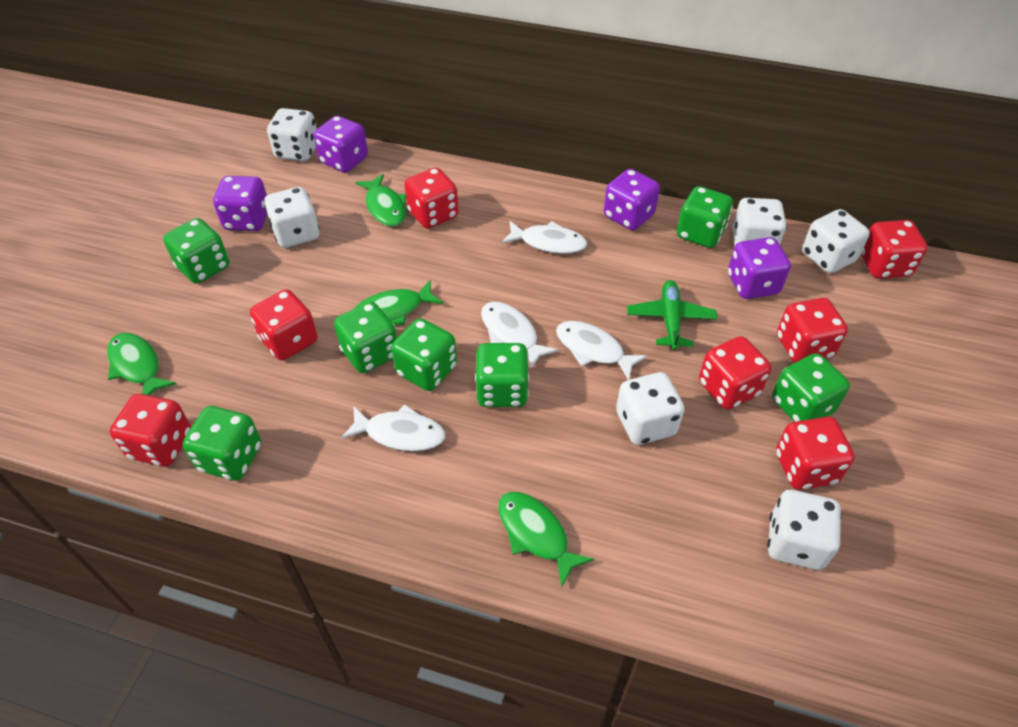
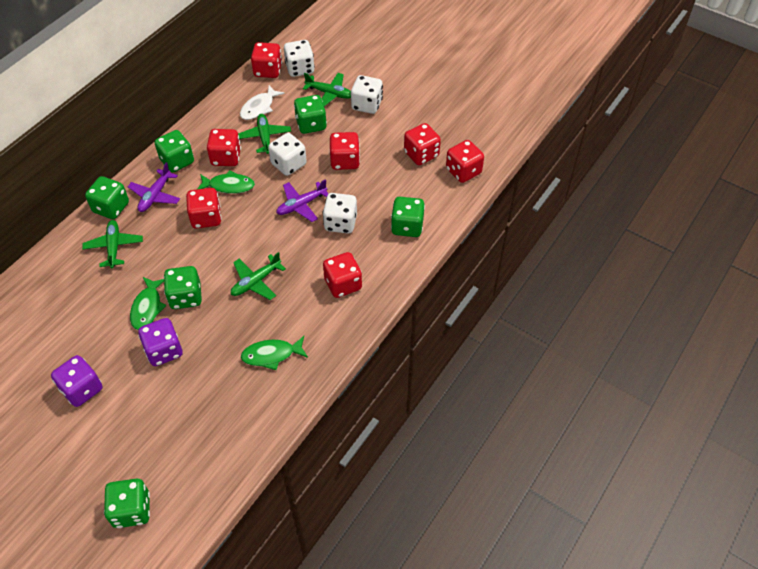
green dice: 7 -> 6
green fish: 4 -> 3
green plane: 1 -> 4
purple dice: 4 -> 2
purple plane: 0 -> 2
white dice: 6 -> 4
white fish: 4 -> 1

